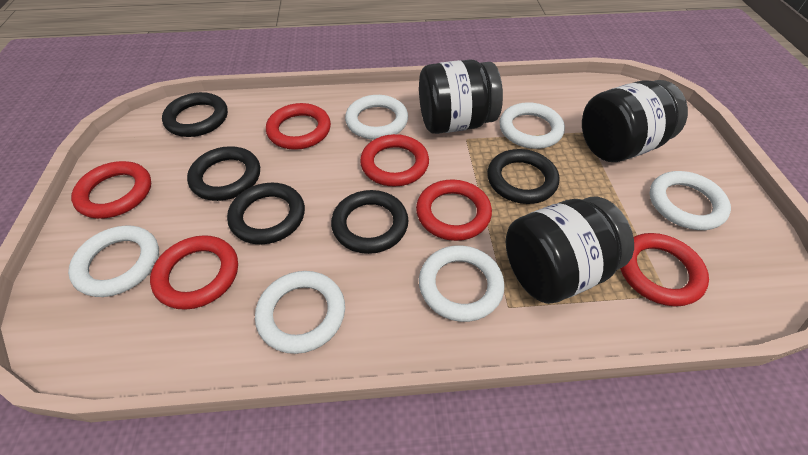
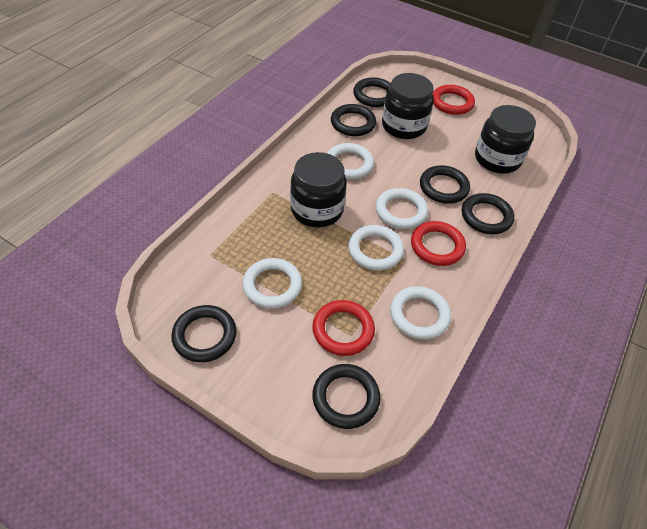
black ring: 5 -> 6
red ring: 6 -> 3
white ring: 6 -> 5

